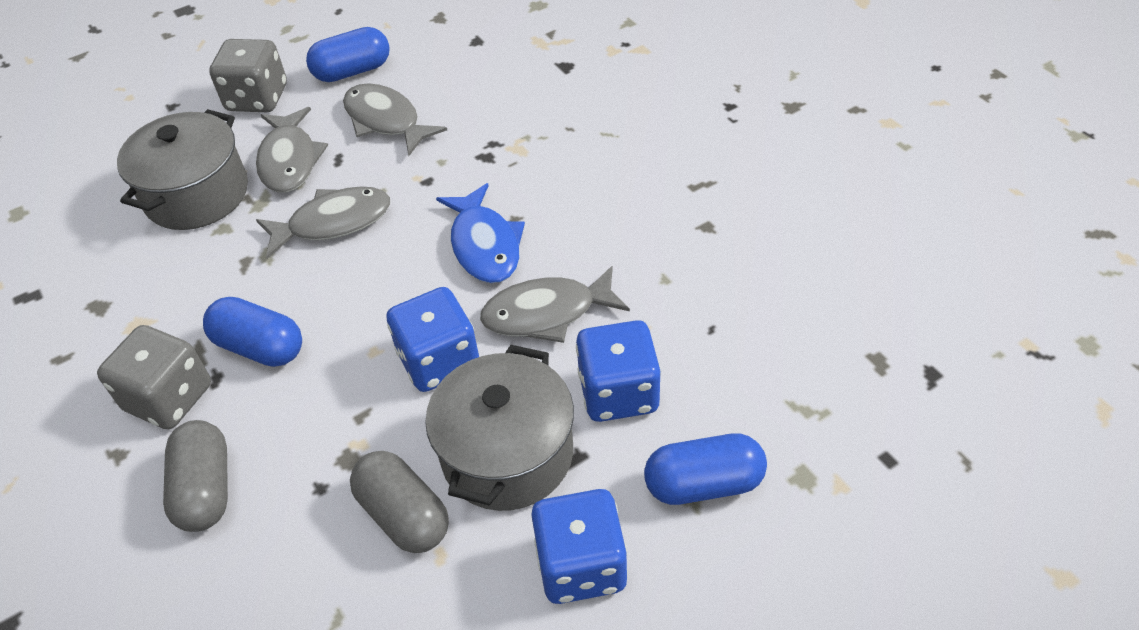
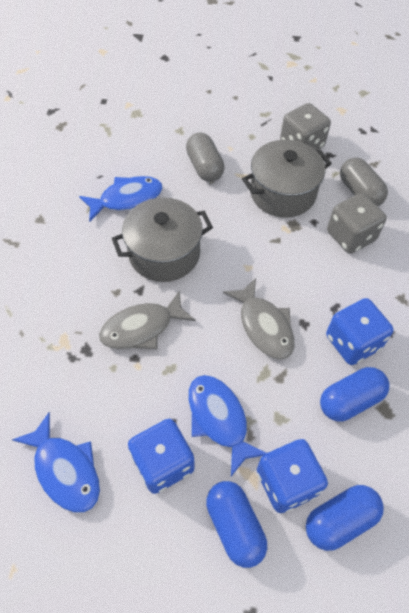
blue fish: 1 -> 3
grey fish: 4 -> 2

